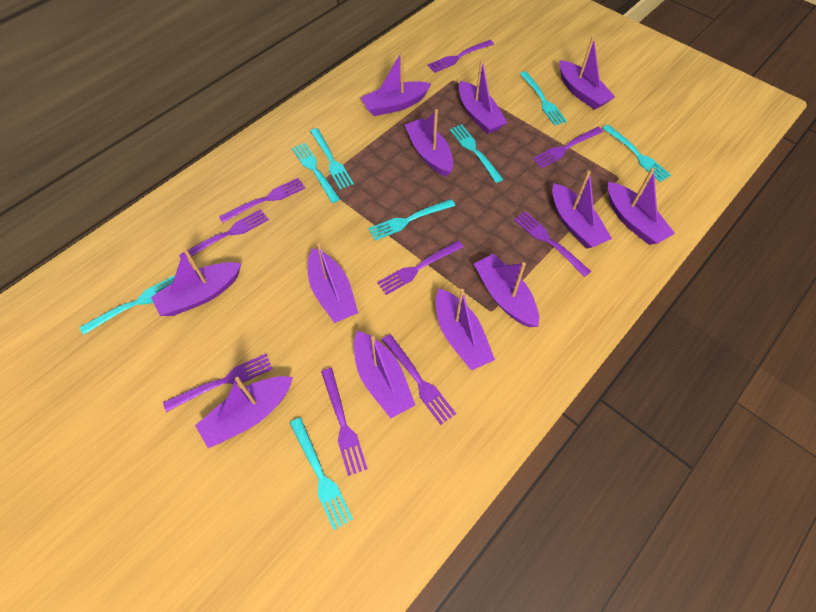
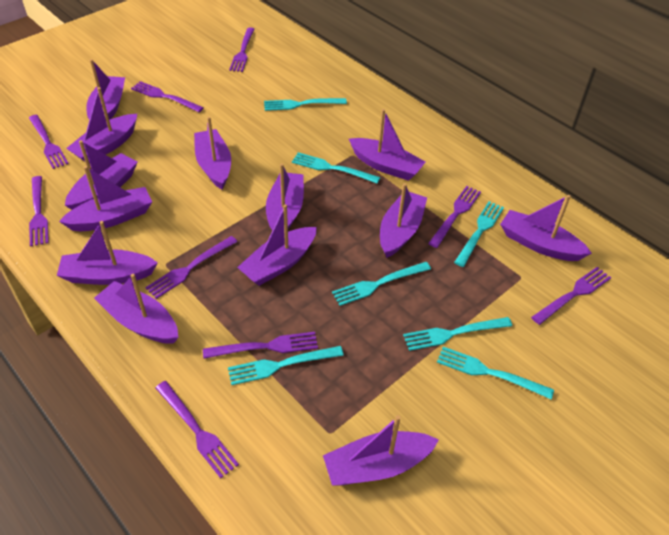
purple boat: 12 -> 13
turquoise fork: 8 -> 7

